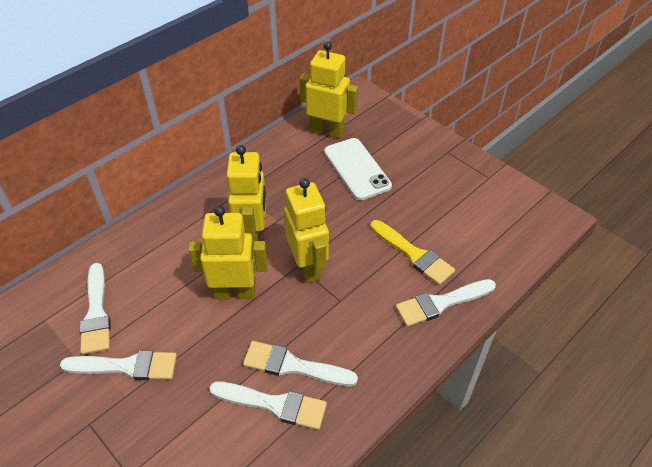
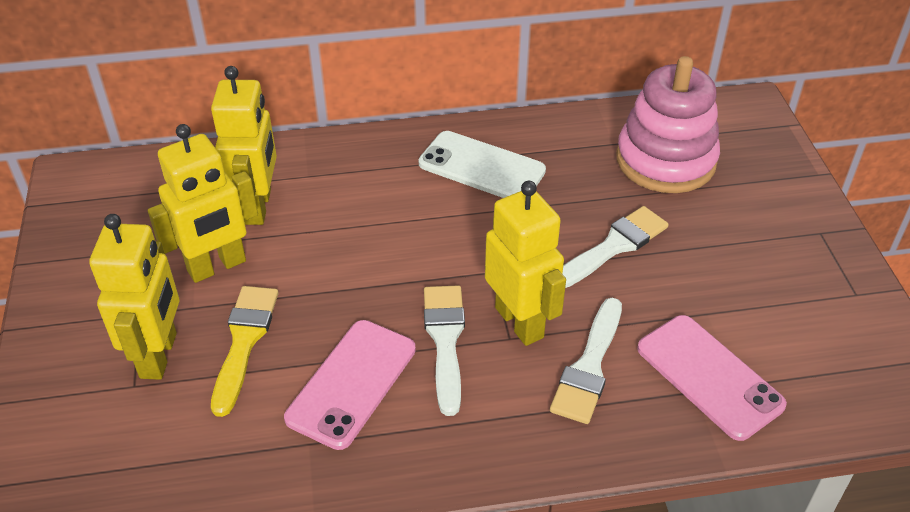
pink phone: 0 -> 2
pink stacking toy: 0 -> 1
white brush: 5 -> 3

